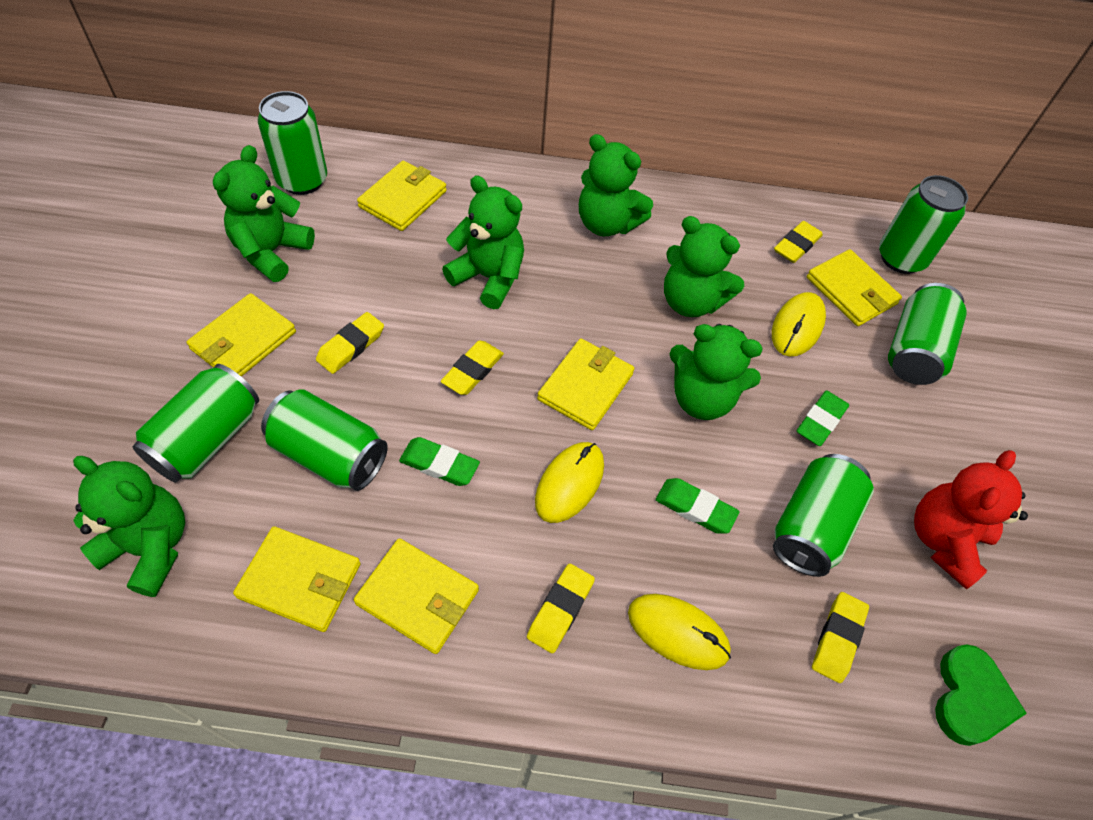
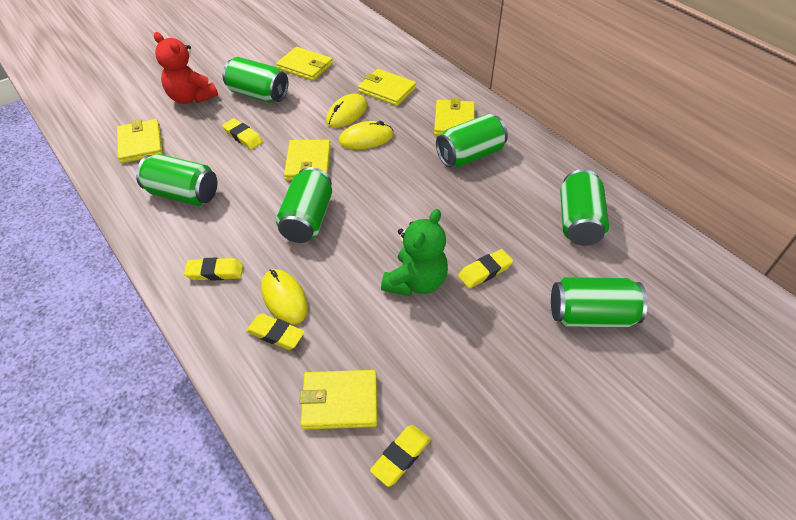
green eraser: 3 -> 0
green heart: 1 -> 0
green teddy bear: 6 -> 1

